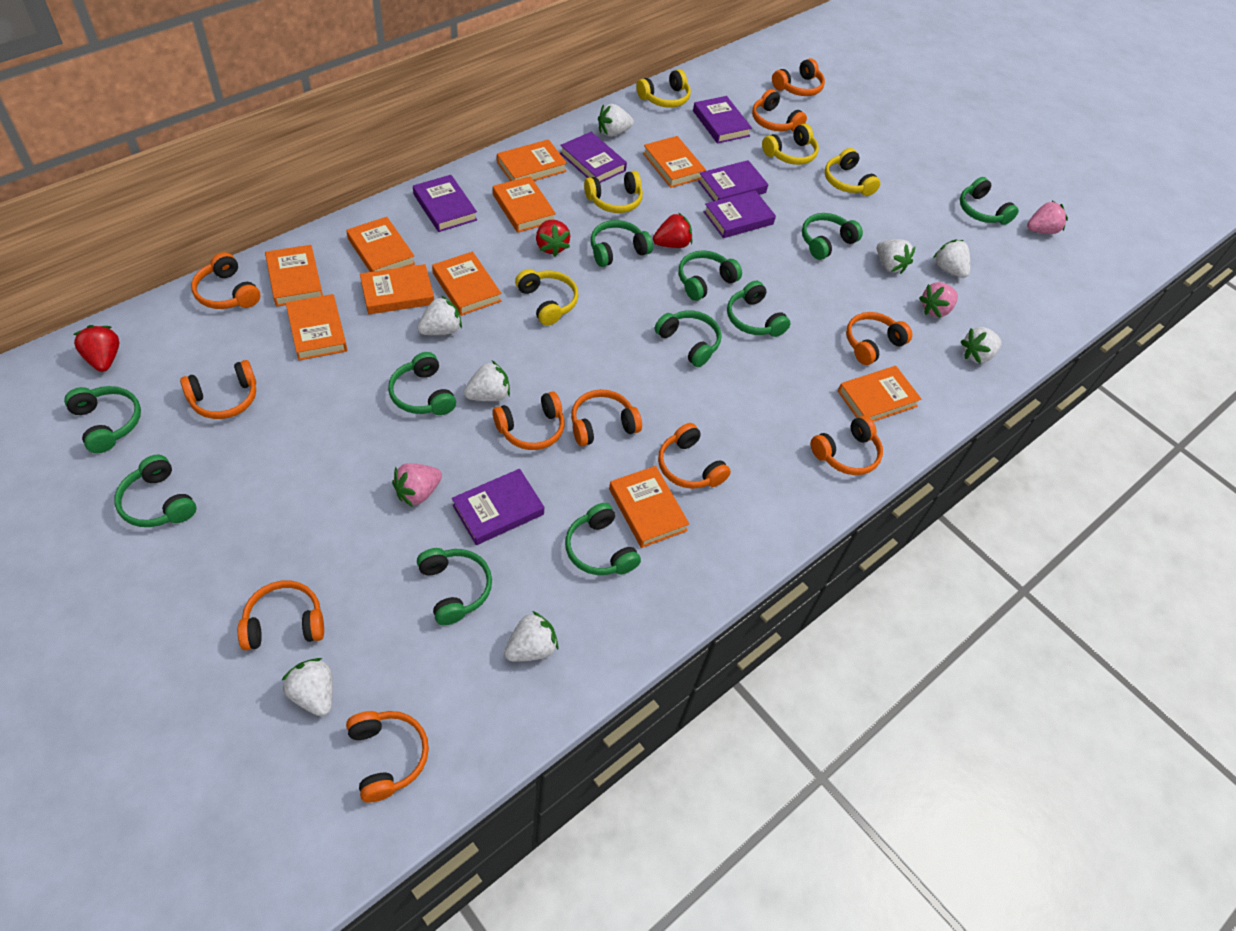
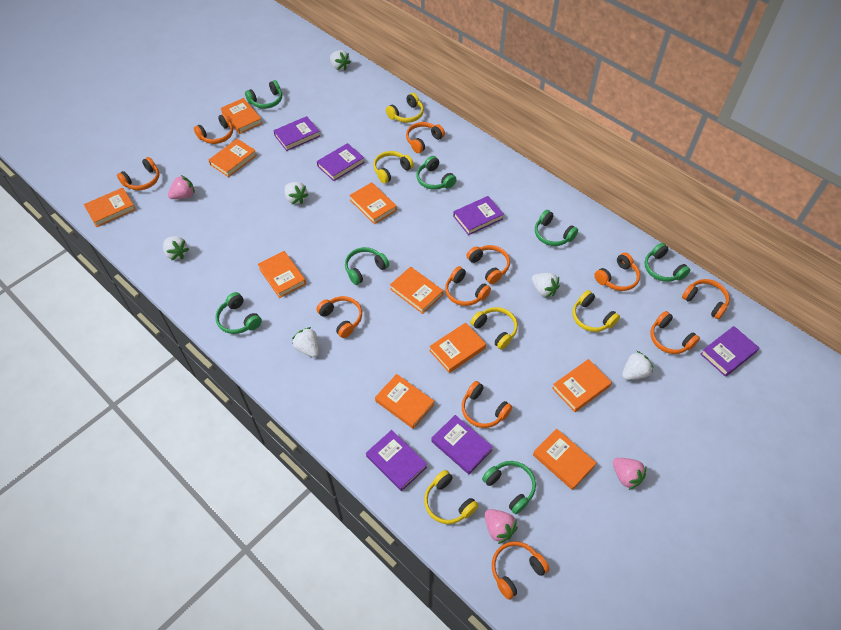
green headphones: 11 -> 7
red strawberry: 3 -> 0
white strawberry: 8 -> 6

